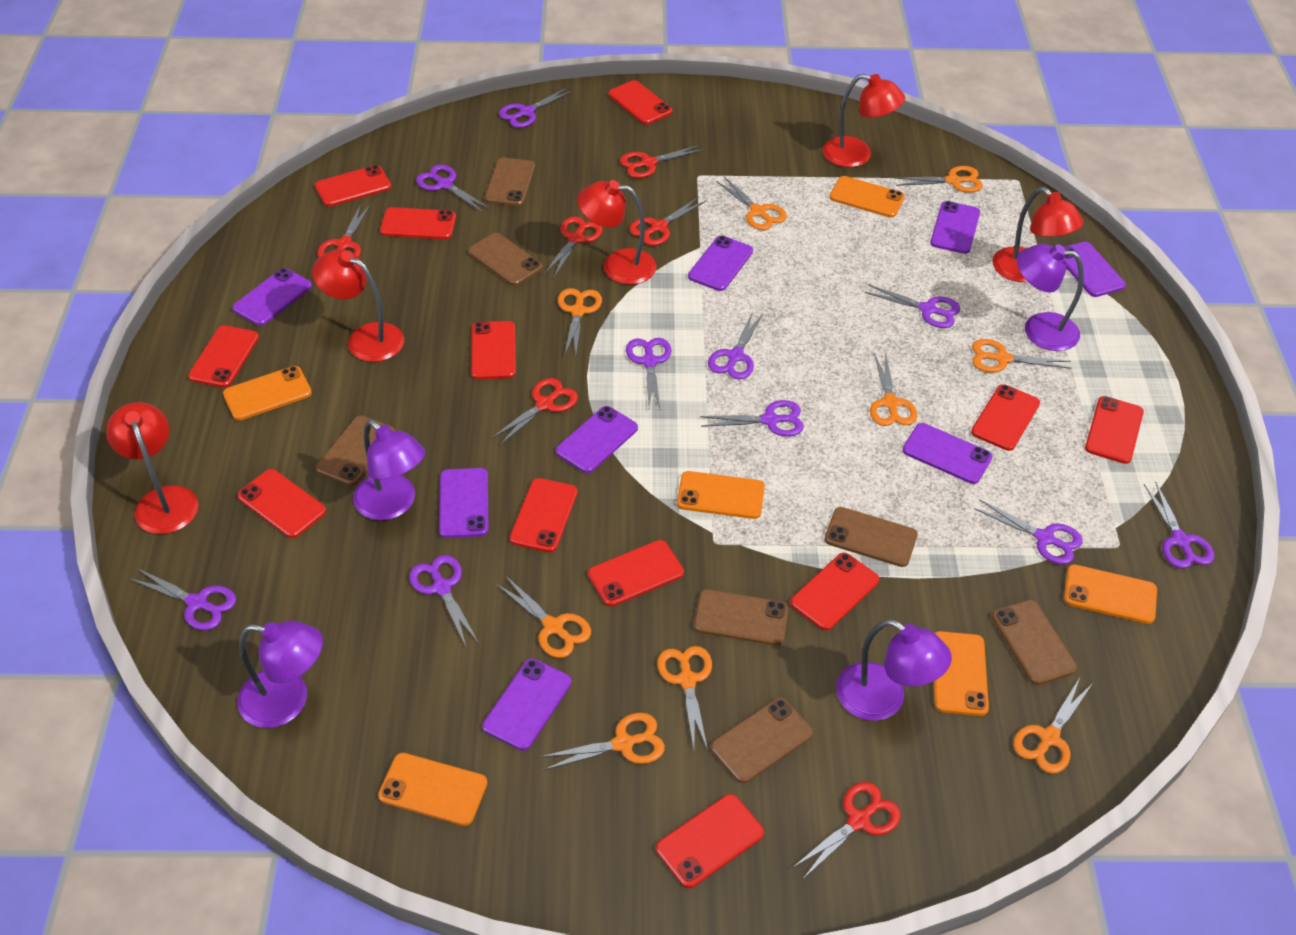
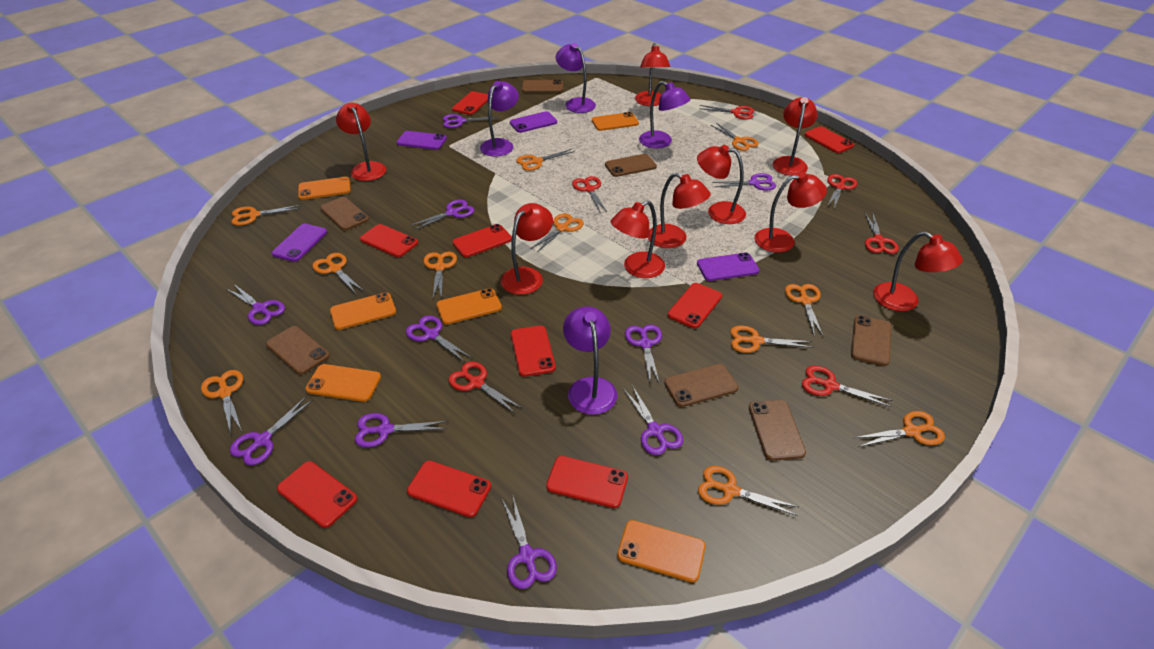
orange scissors: 9 -> 11
purple phone: 8 -> 4
red lamp: 5 -> 9
red phone: 12 -> 9

